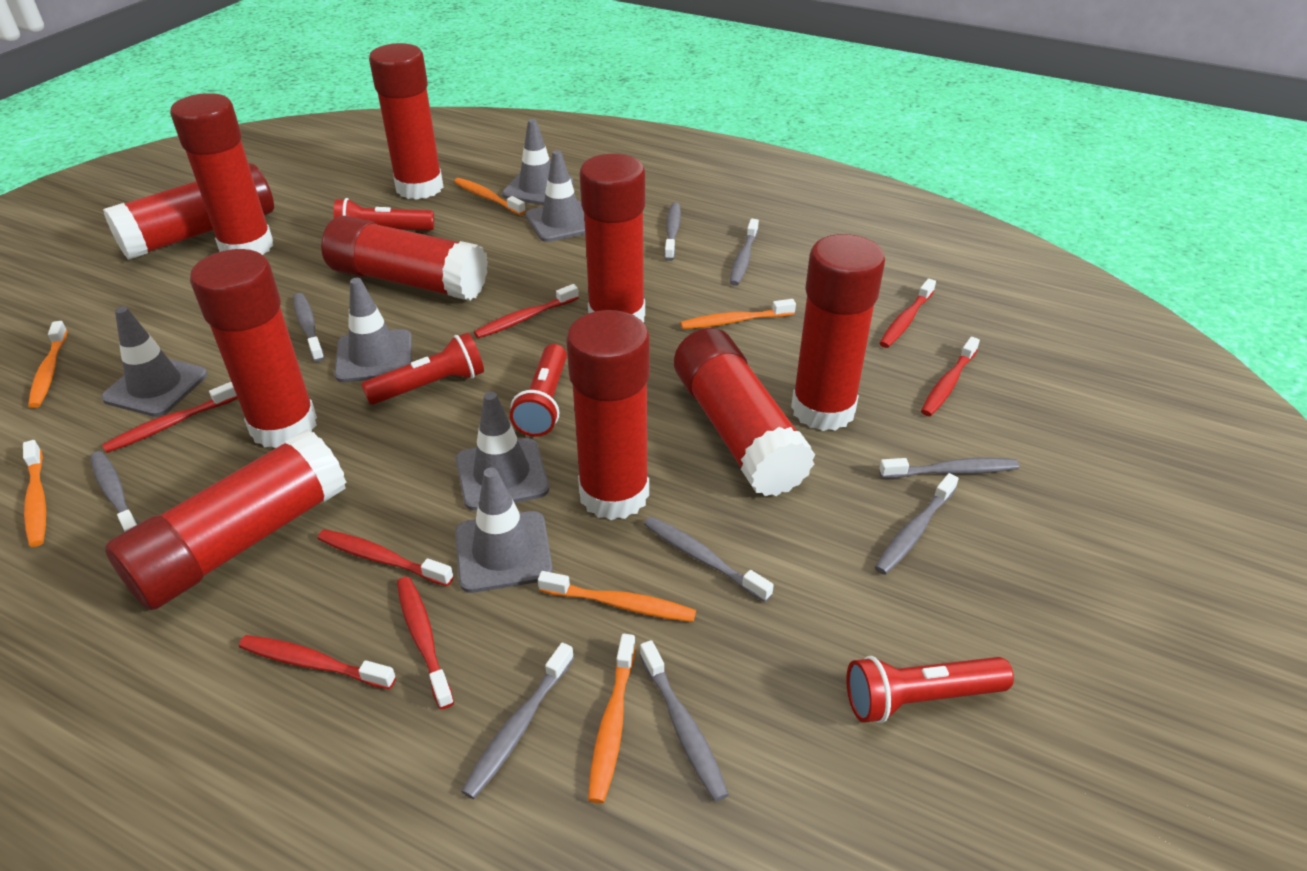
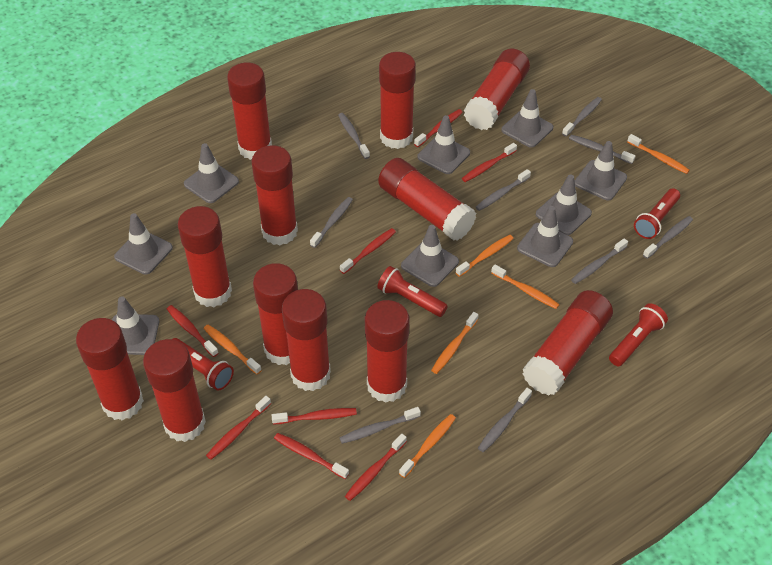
grey traffic cone: 6 -> 9
red glue stick: 10 -> 12
red toothbrush: 7 -> 8

